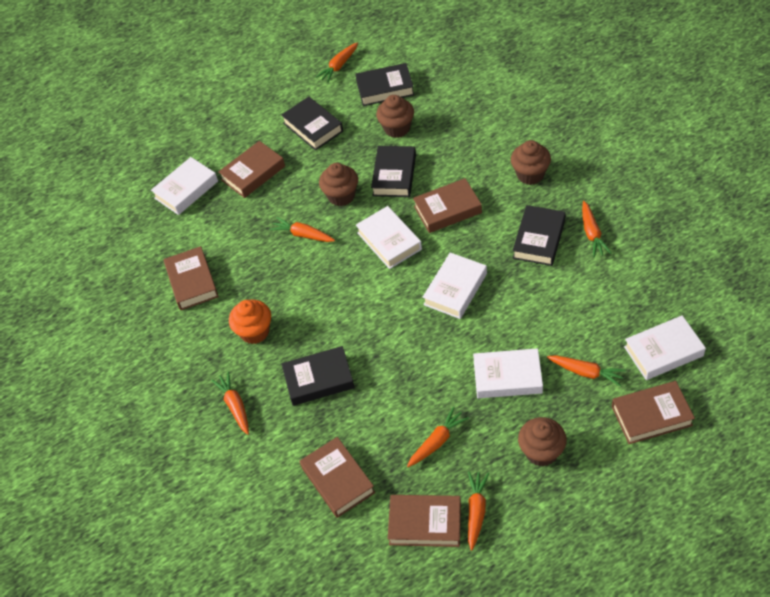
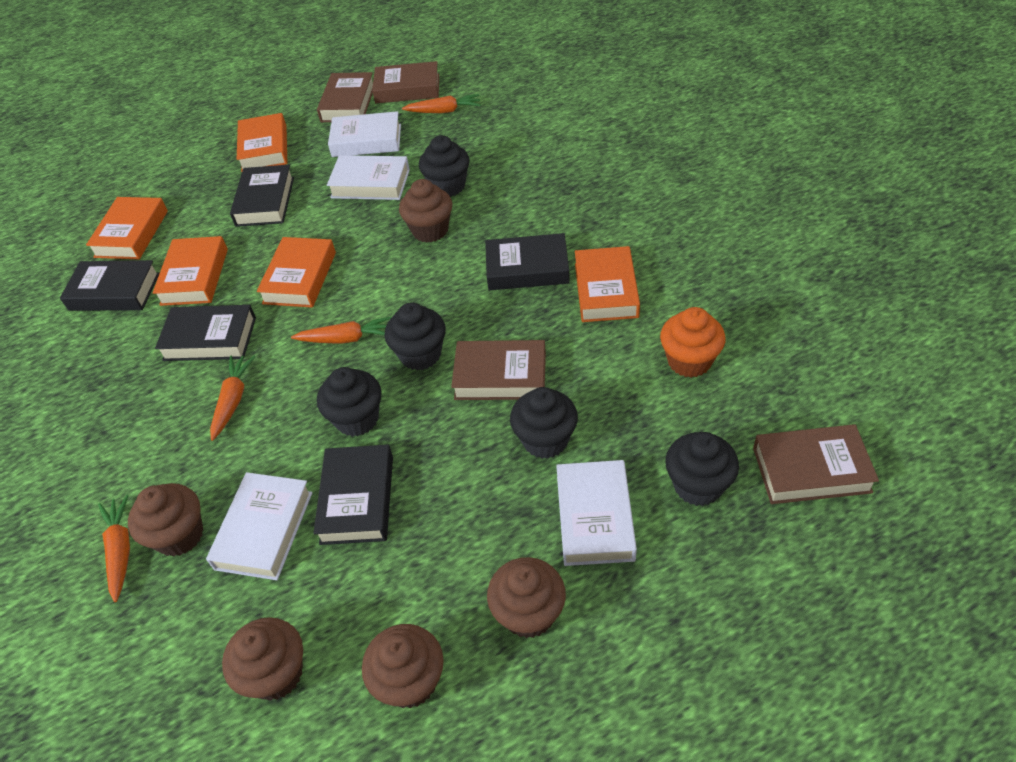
black cupcake: 0 -> 5
brown book: 6 -> 4
brown cupcake: 4 -> 5
orange book: 0 -> 5
orange carrot: 7 -> 4
white book: 5 -> 4

